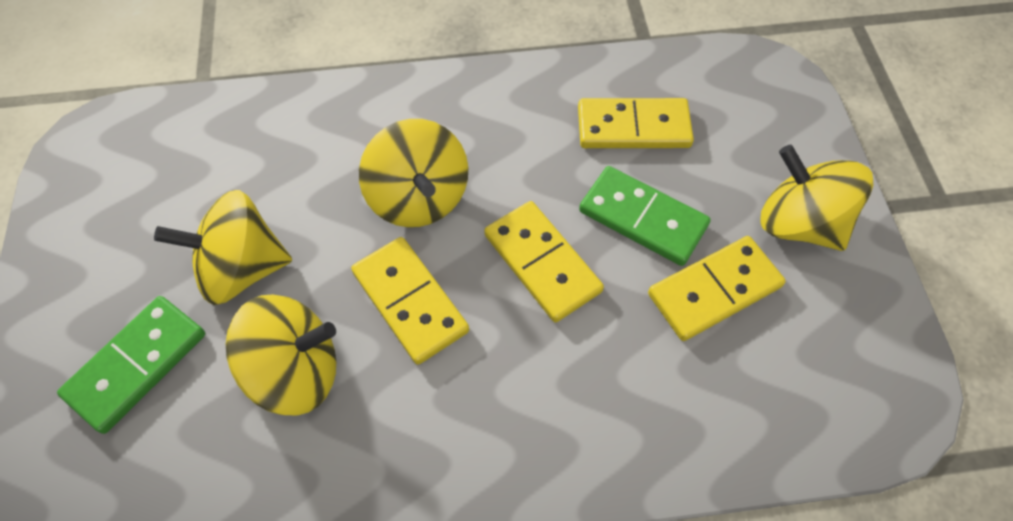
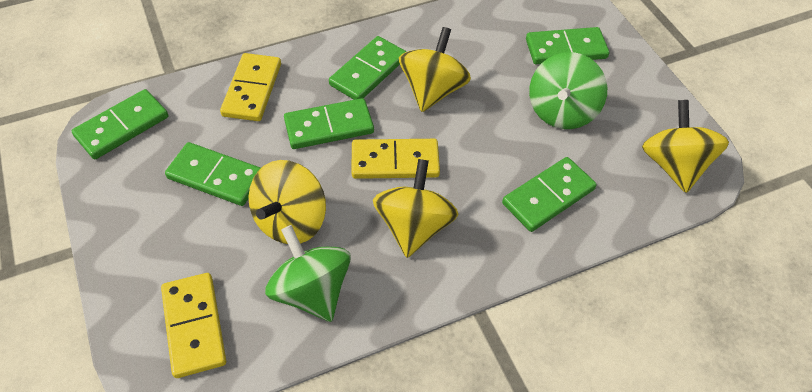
green domino: 2 -> 6
green spinning top: 0 -> 2
yellow domino: 4 -> 3

